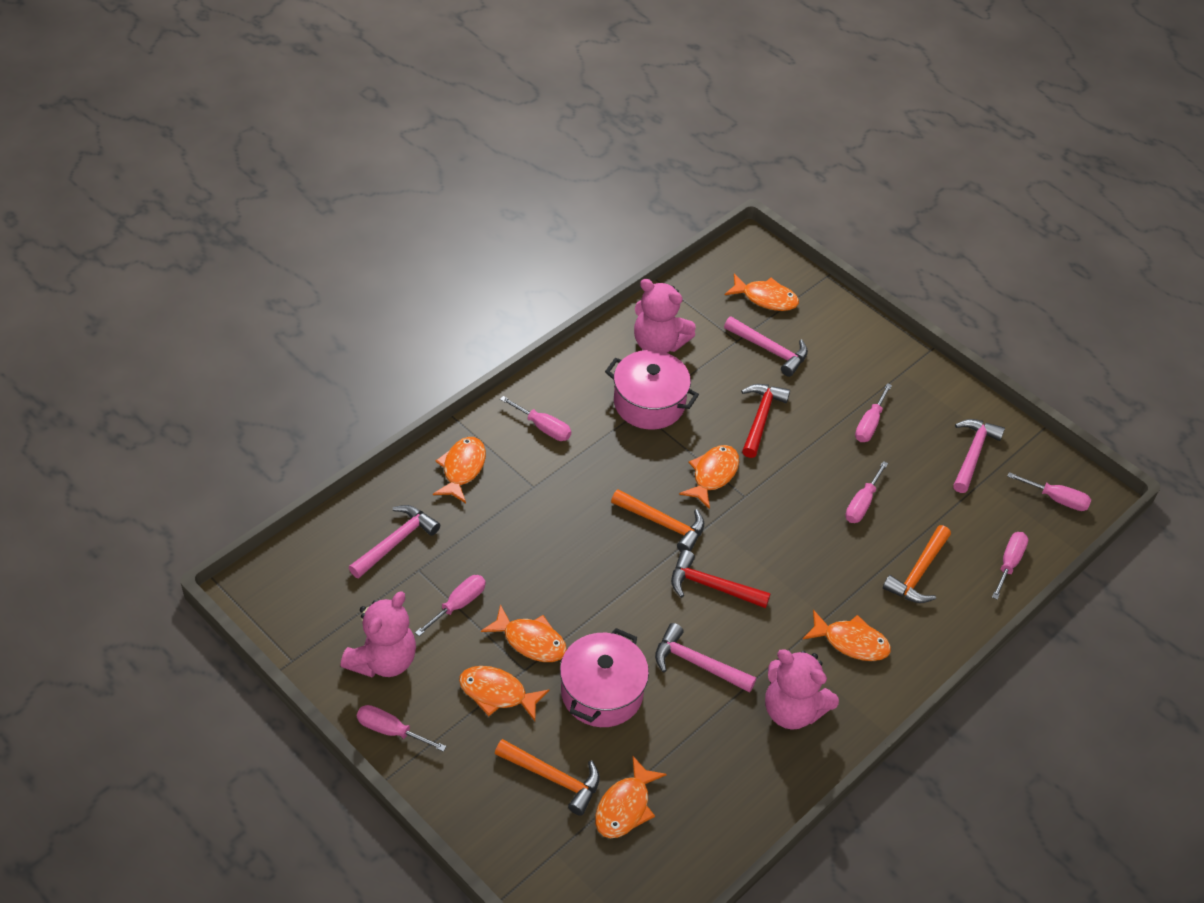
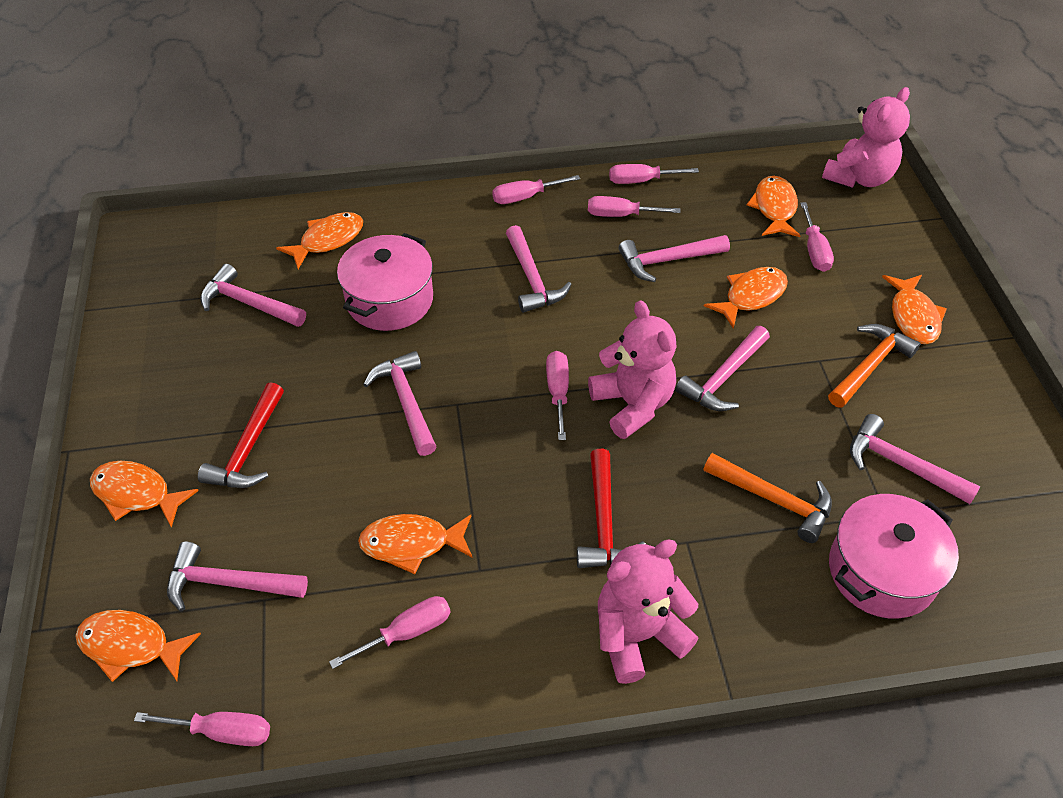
orange hammer: 3 -> 2
pink hammer: 4 -> 7

